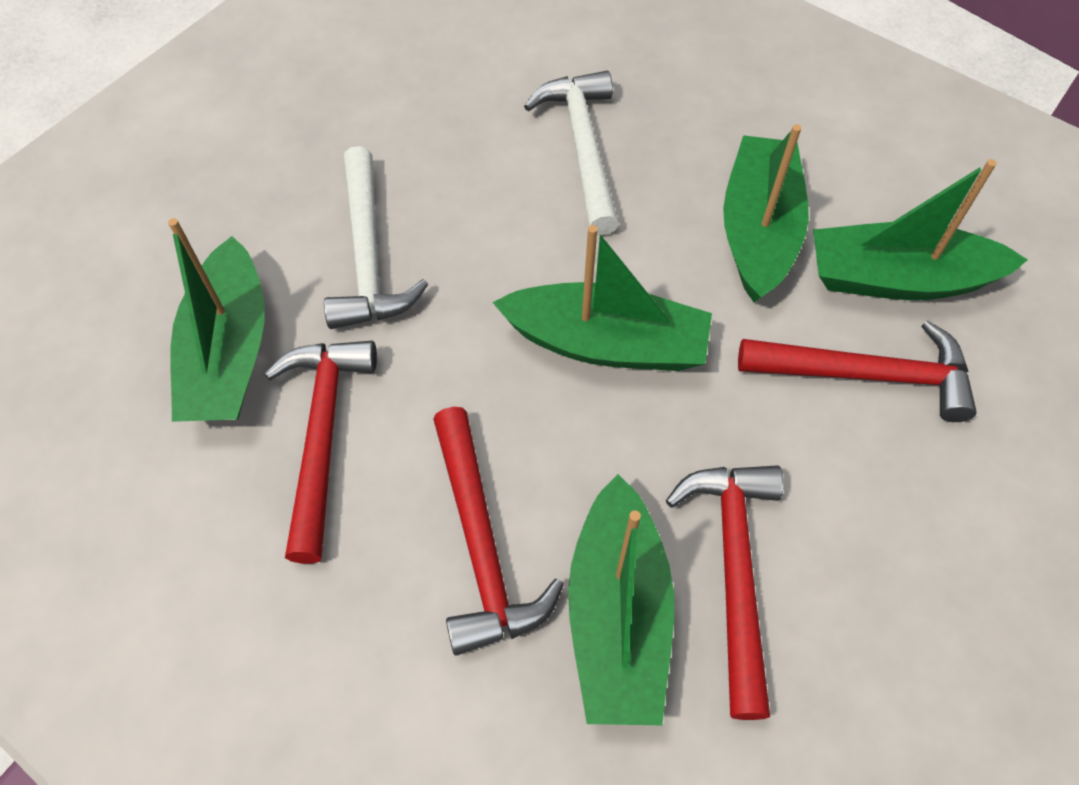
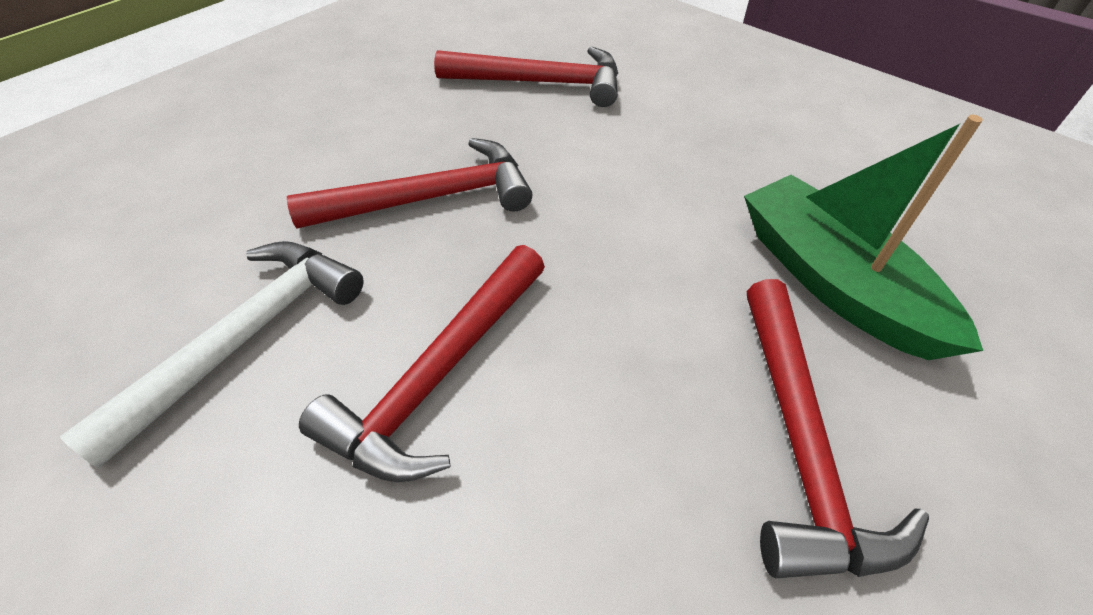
green boat: 5 -> 1
white hammer: 2 -> 1

